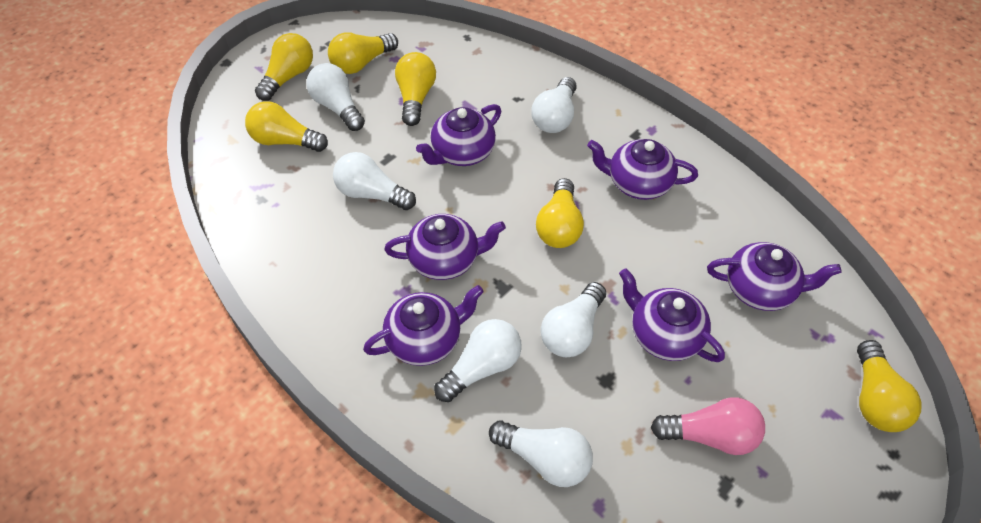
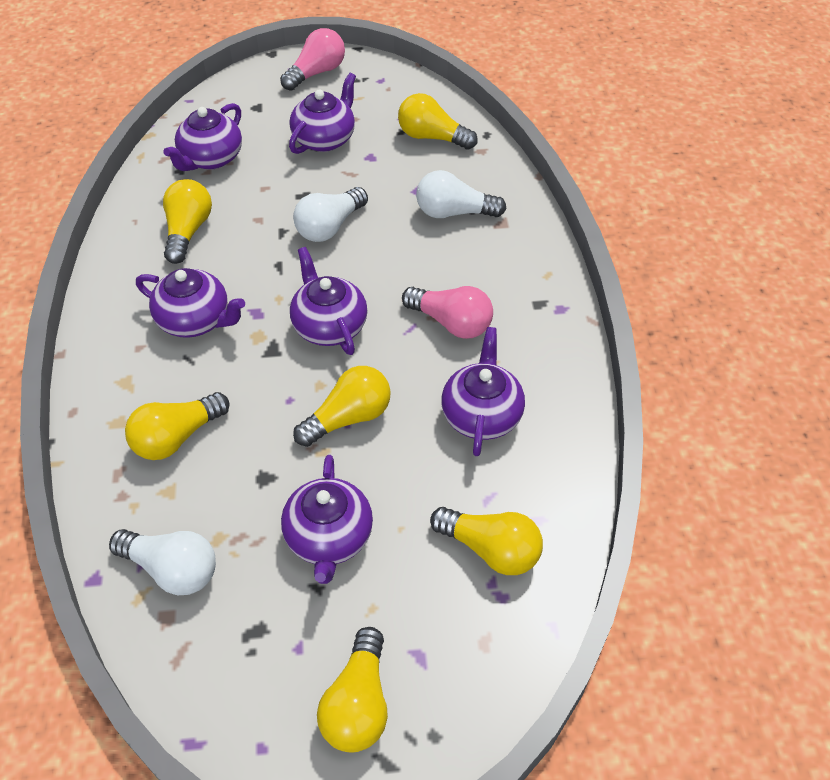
pink light bulb: 1 -> 2
white light bulb: 6 -> 3

